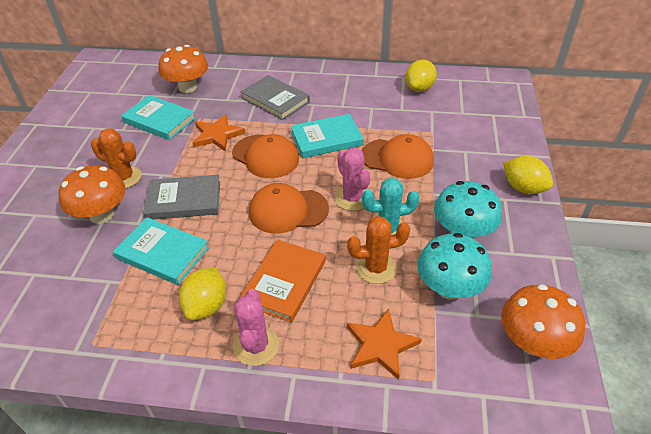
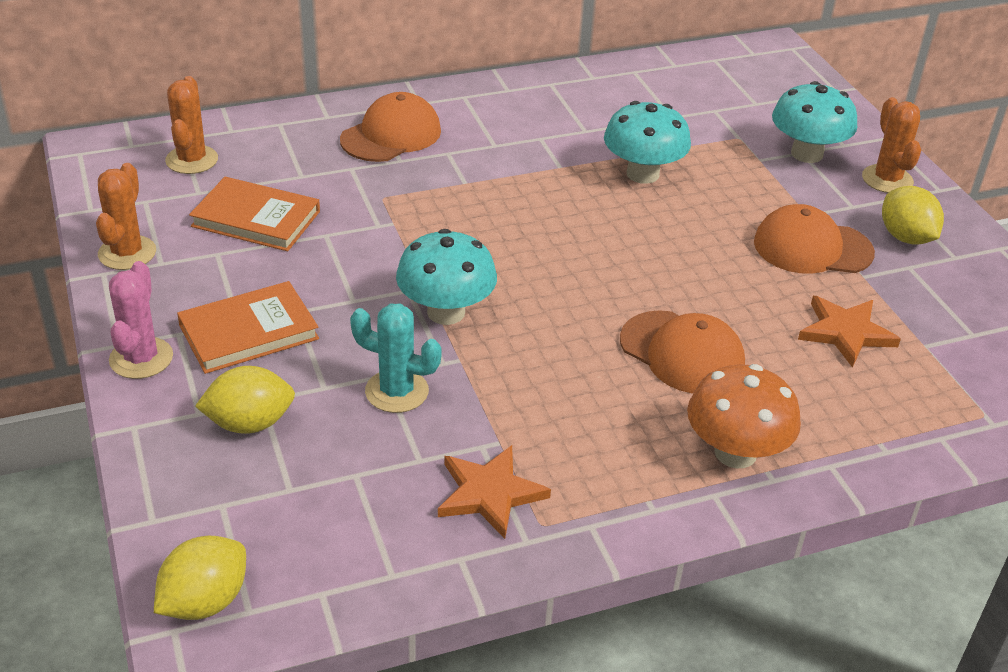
grey book: 2 -> 0
orange book: 1 -> 2
orange cactus: 2 -> 3
orange mushroom: 3 -> 1
pink cactus: 2 -> 1
turquoise book: 3 -> 0
turquoise mushroom: 2 -> 3

